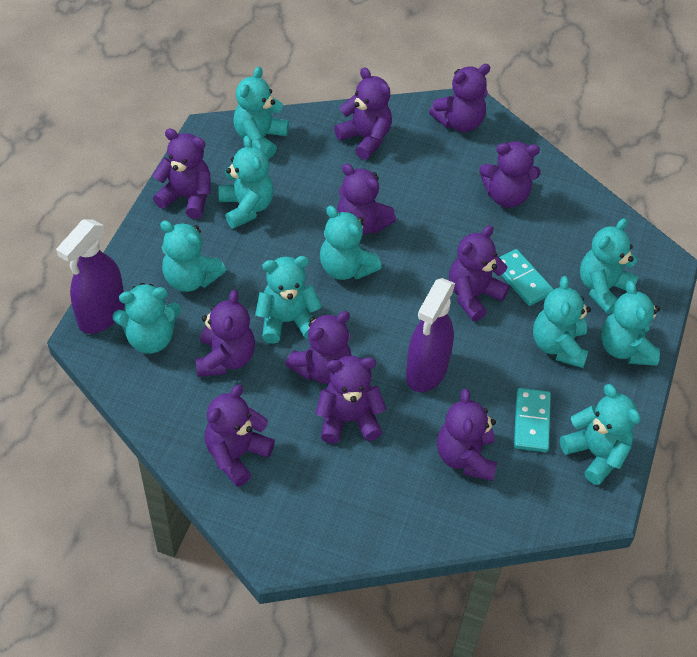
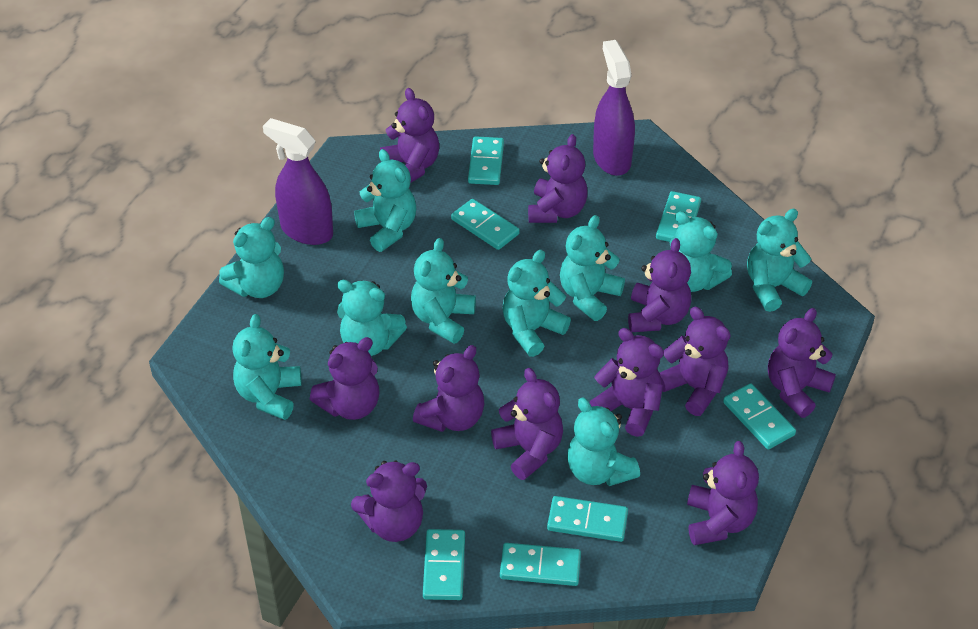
turquoise domino: 2 -> 7

